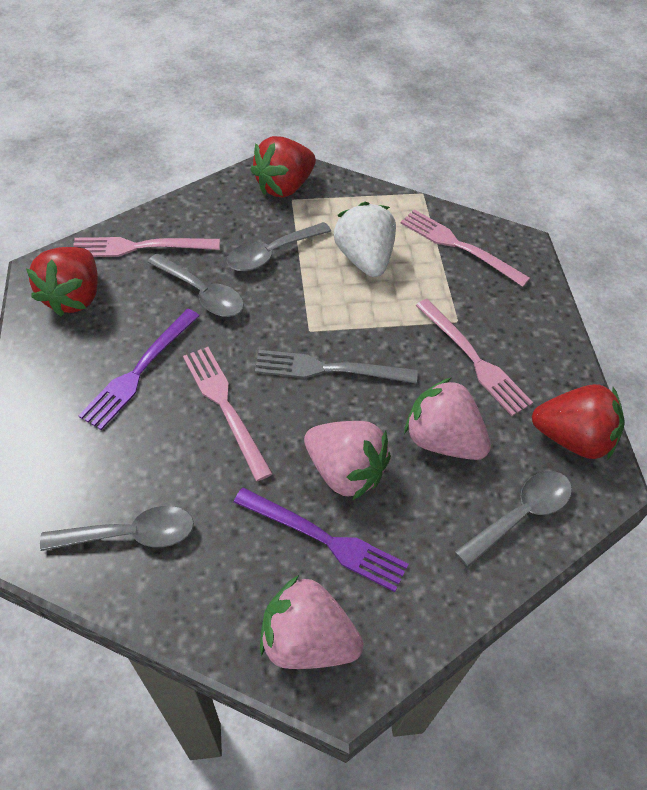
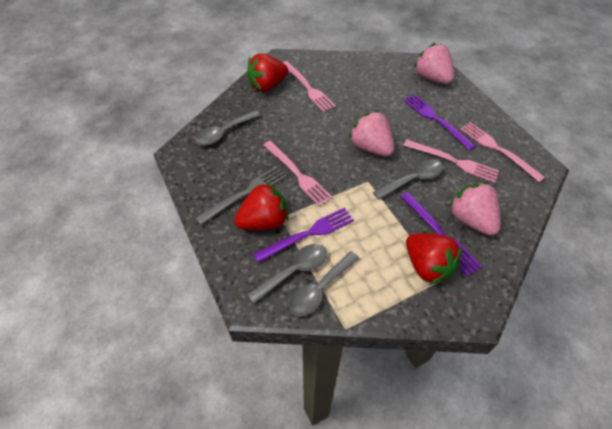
purple fork: 2 -> 3
white strawberry: 1 -> 0

